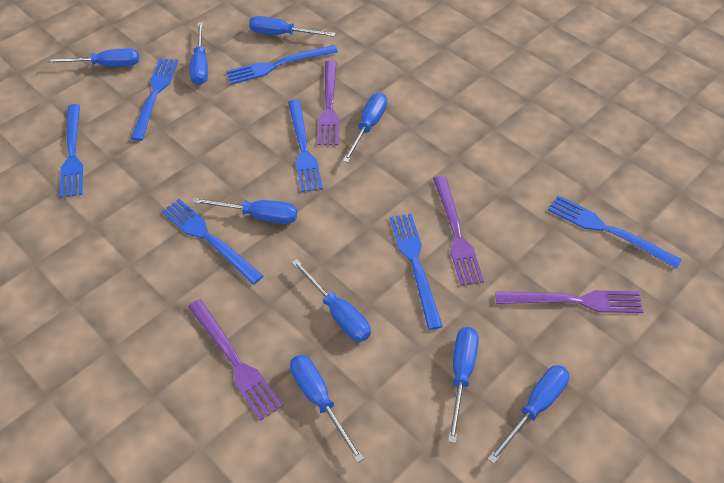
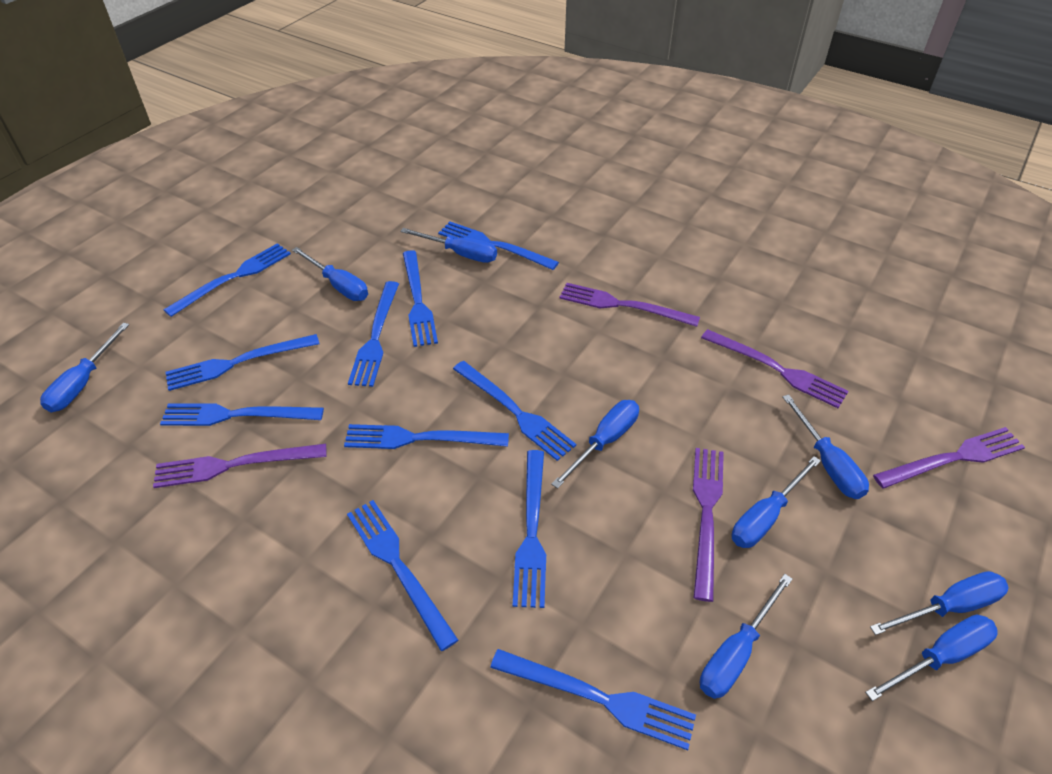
blue fork: 7 -> 11
purple fork: 4 -> 5

